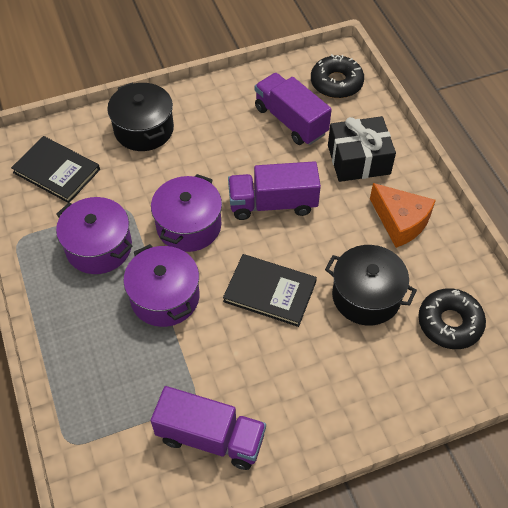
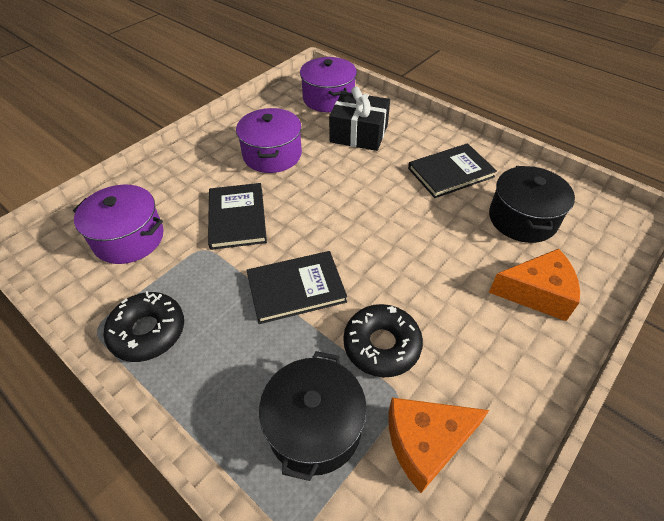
black book: 2 -> 3
orange cheese: 1 -> 2
purple truck: 3 -> 0

